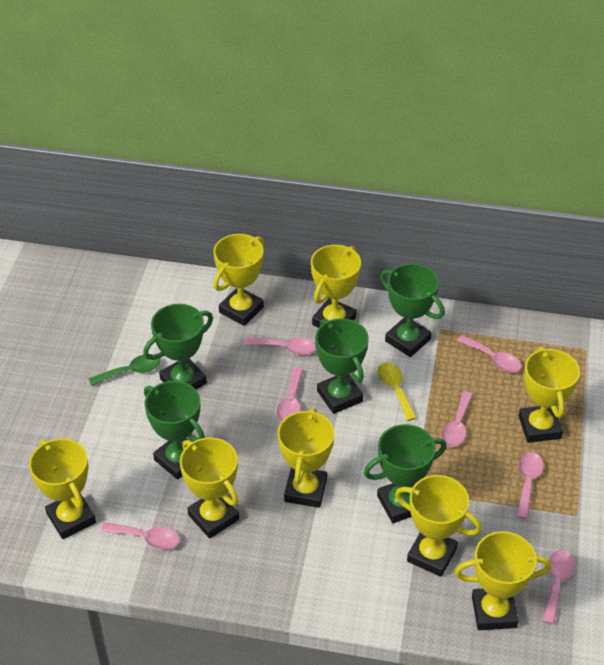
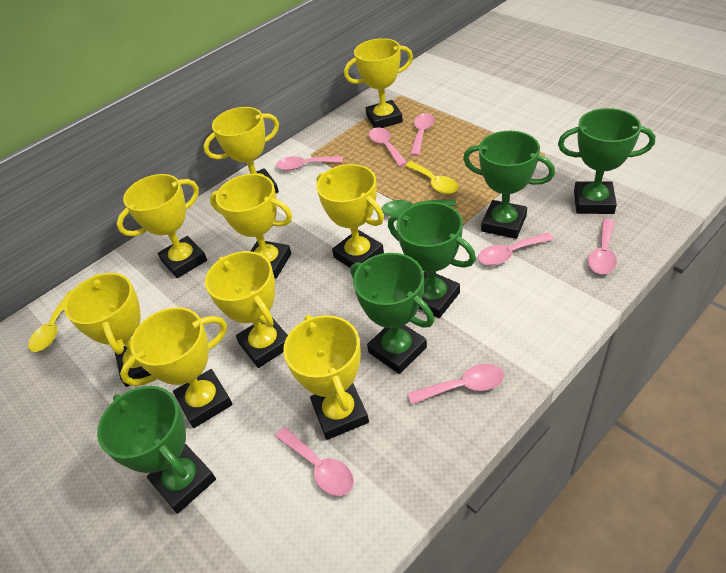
yellow spoon: 1 -> 2
yellow trophy: 8 -> 9

